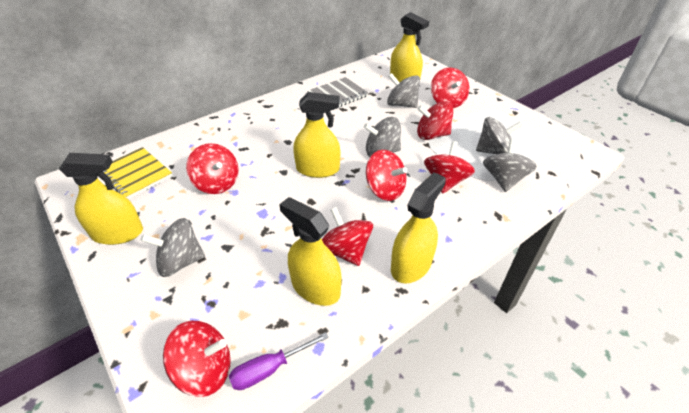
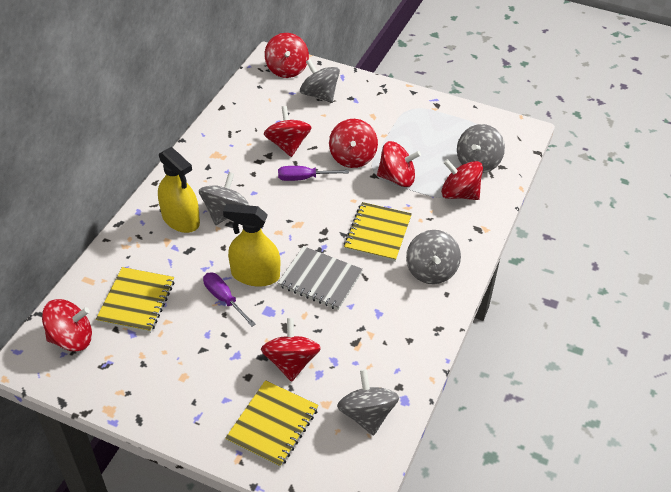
purple screwdriver: 1 -> 2
yellow notebook: 1 -> 3
yellow spray bottle: 5 -> 2

